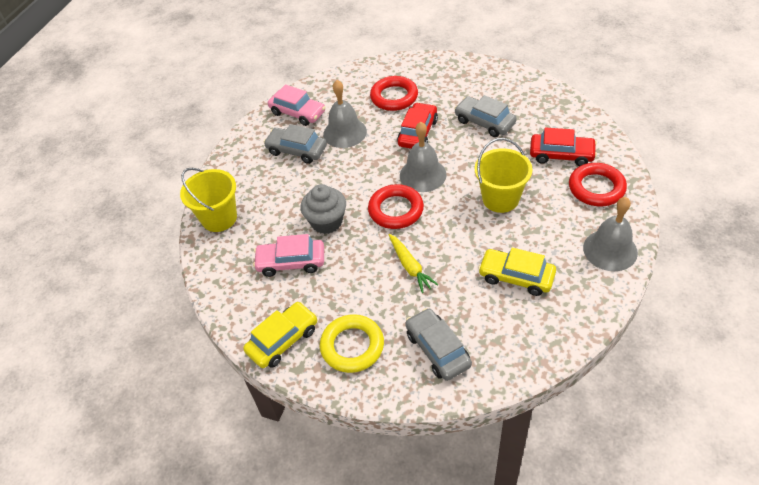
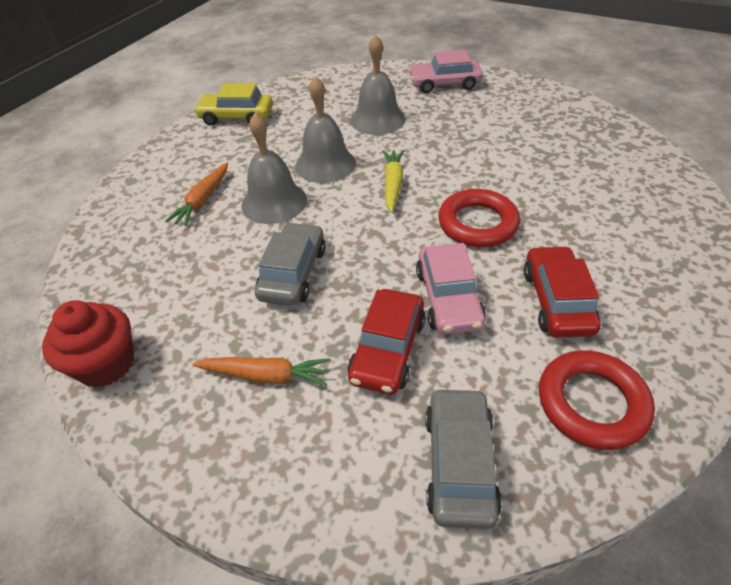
grey car: 3 -> 2
grey cupcake: 1 -> 0
orange carrot: 0 -> 2
red cupcake: 0 -> 1
red ring: 3 -> 2
yellow bucket: 2 -> 0
yellow car: 2 -> 1
yellow ring: 1 -> 0

